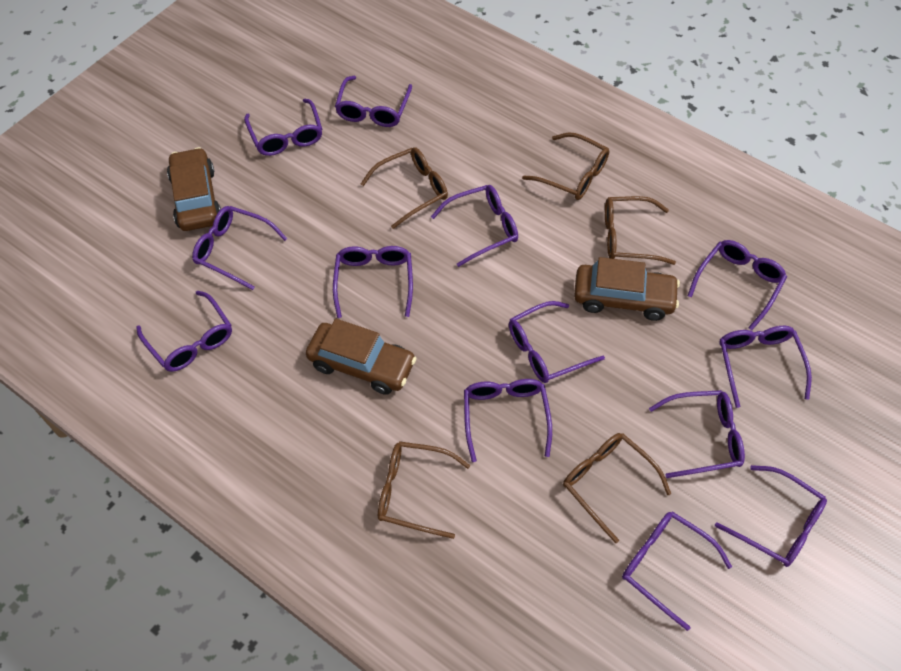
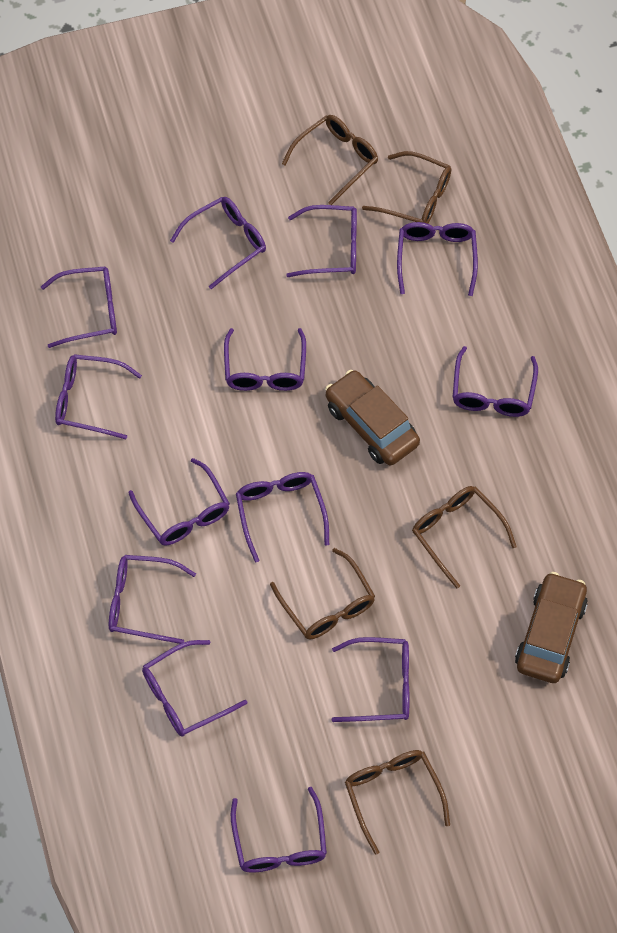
brown car: 3 -> 2

